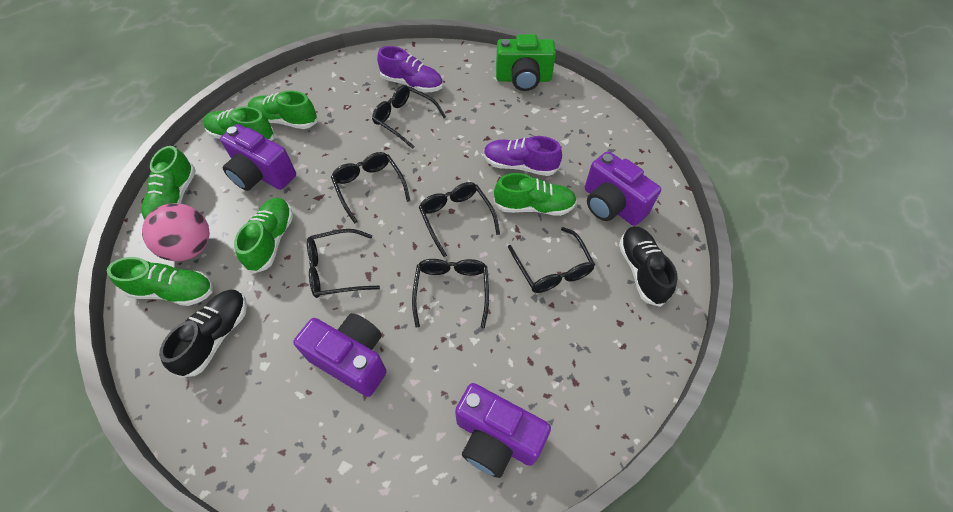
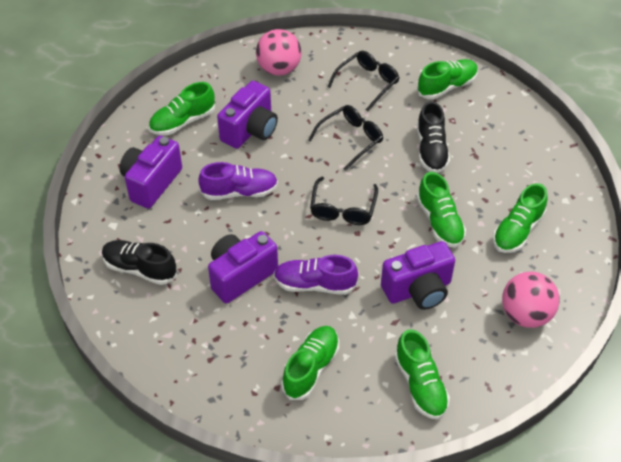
black glasses: 6 -> 3
green camera: 1 -> 0
pink ball: 1 -> 2

